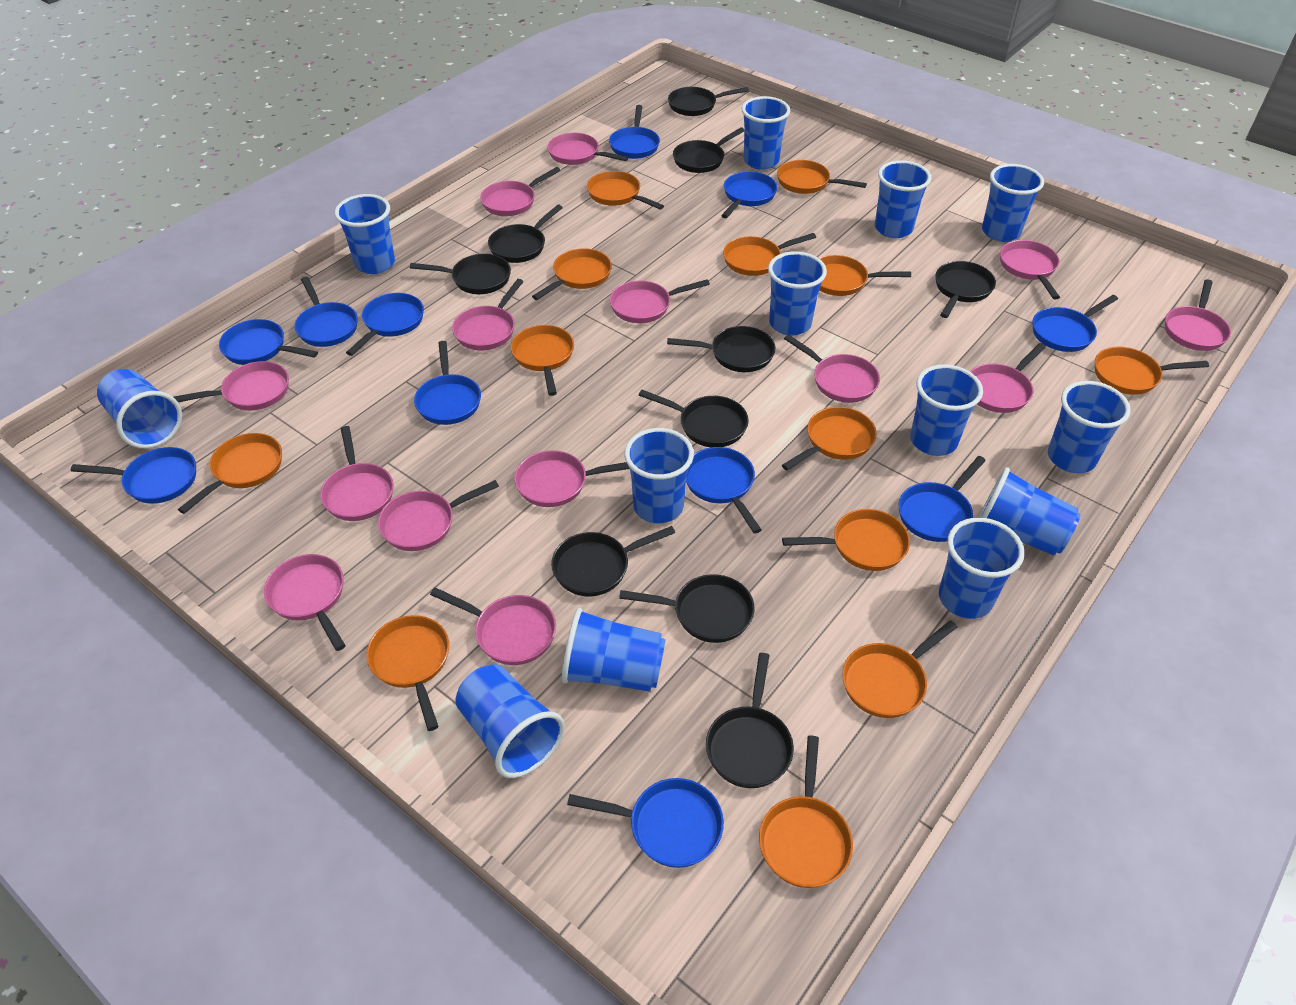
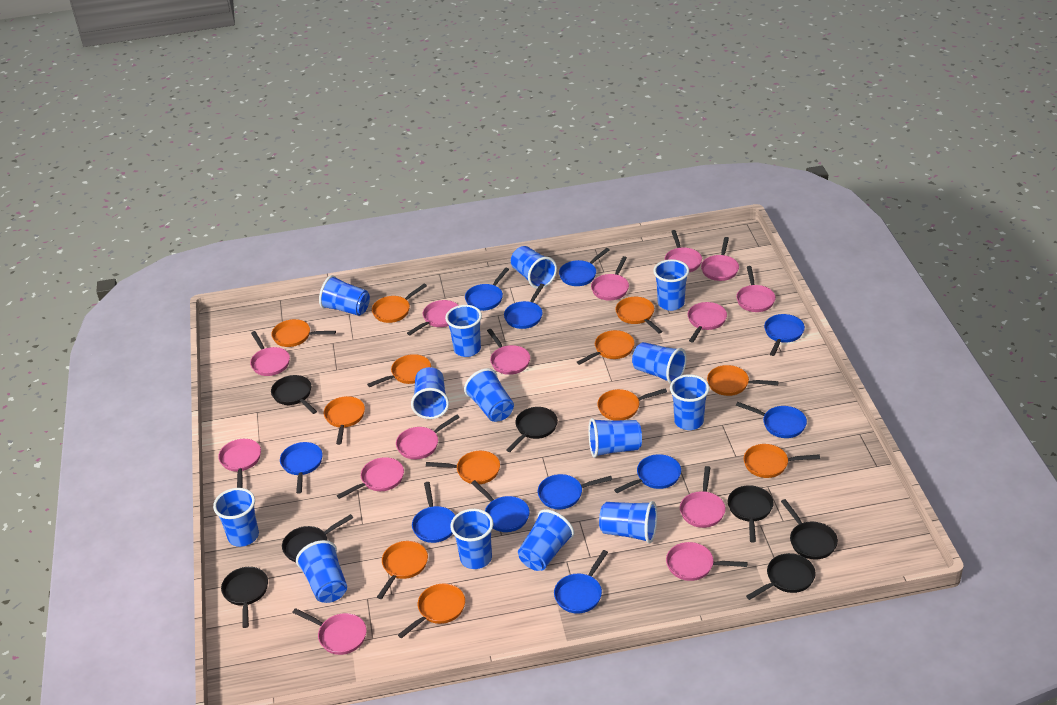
black pan: 10 -> 7
blue cup: 13 -> 14
orange pan: 13 -> 12

